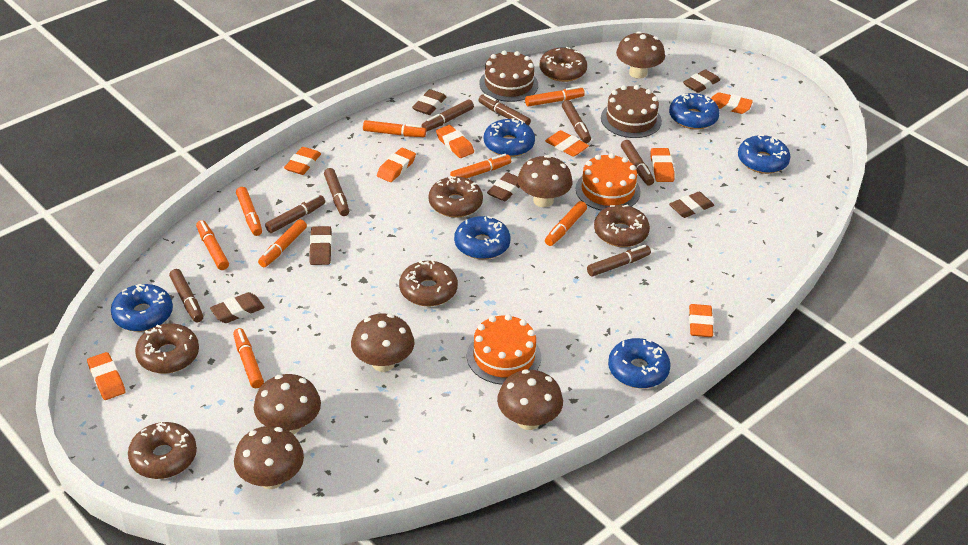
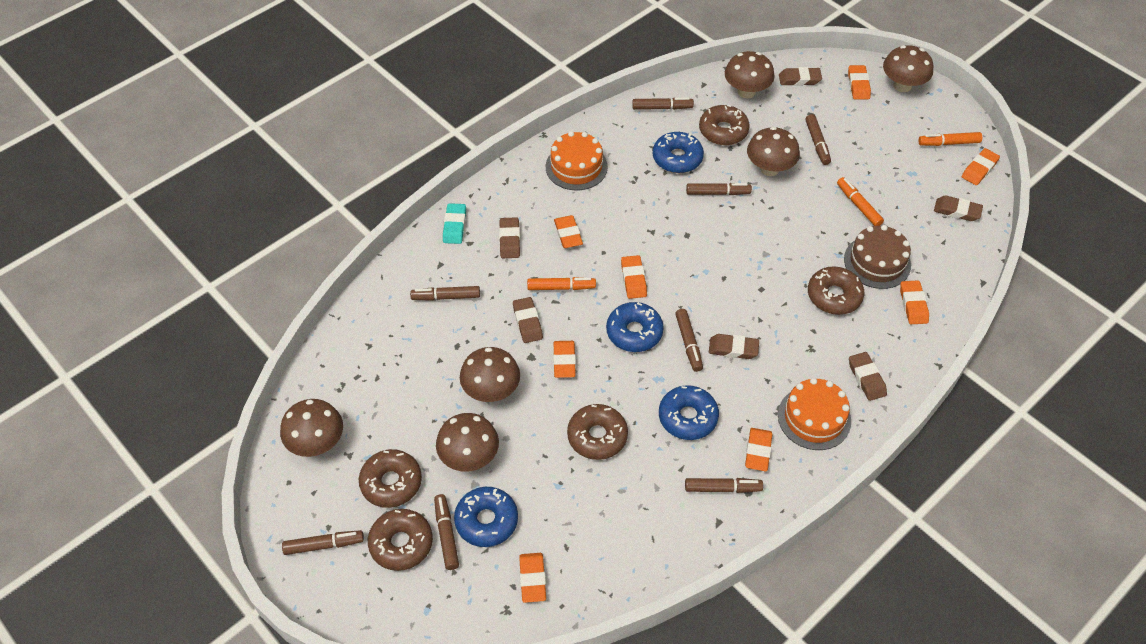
blue donut: 6 -> 4
brown cake: 2 -> 1
brown donut: 6 -> 5
orange marker: 8 -> 3
turquoise eraser: 0 -> 1

